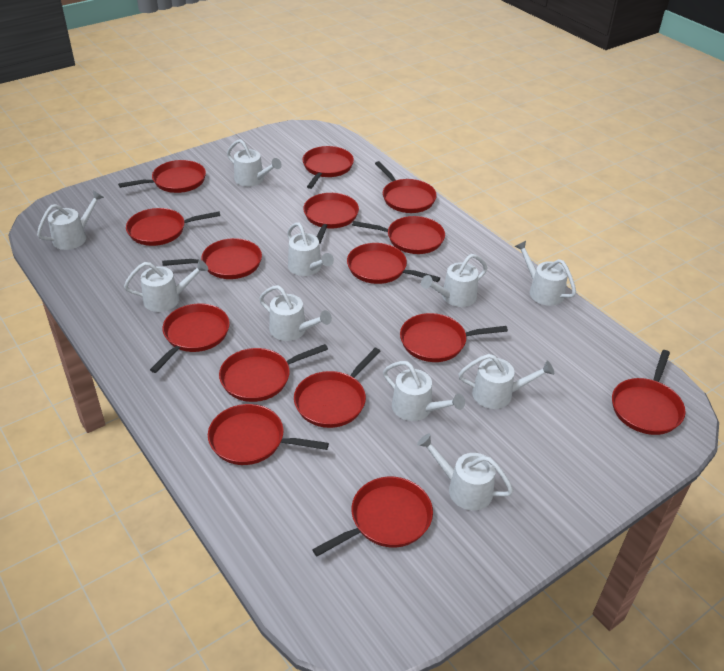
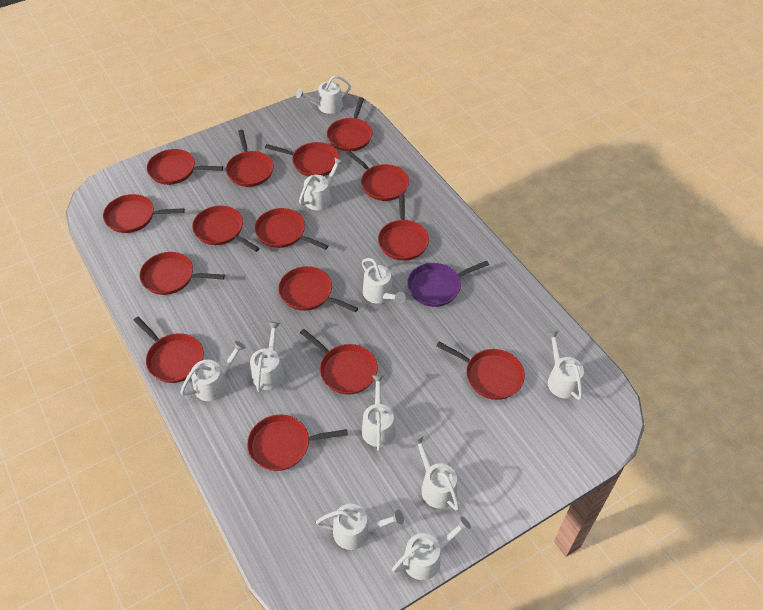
purple pan: 0 -> 1

